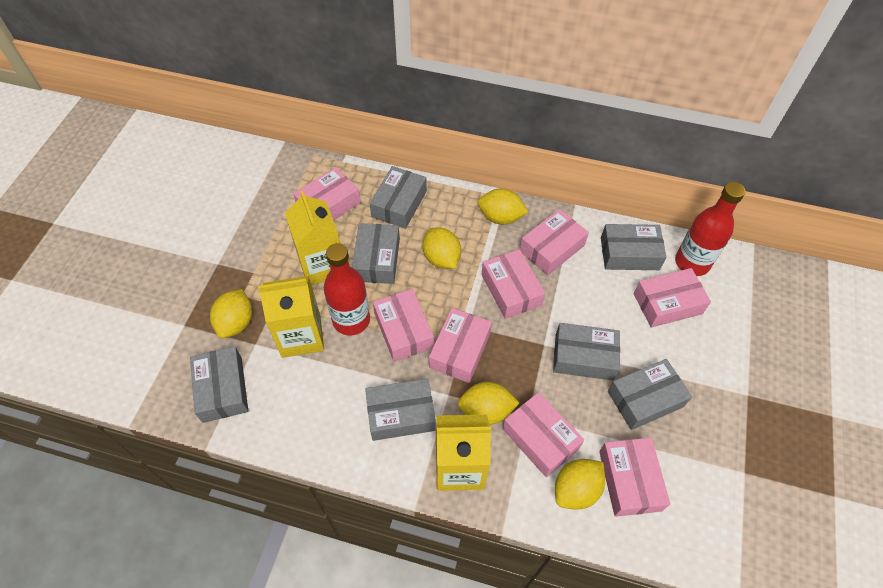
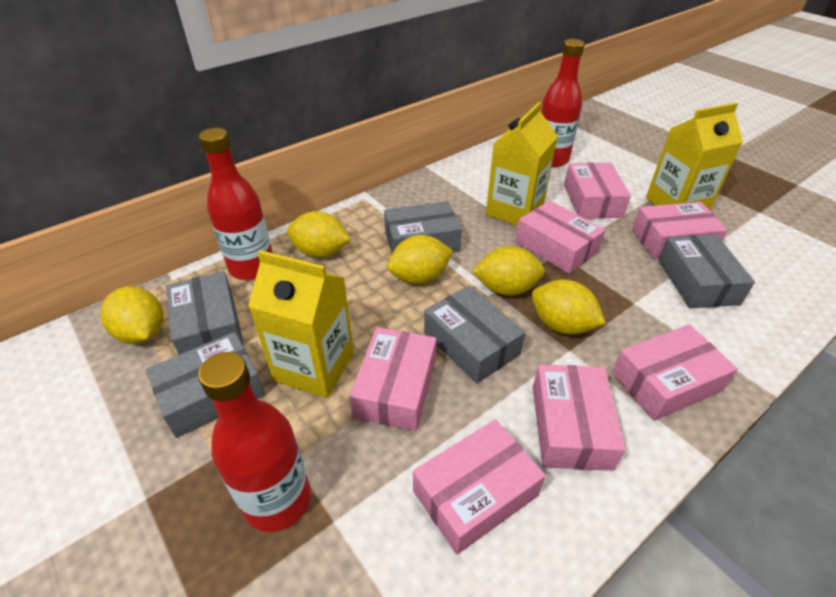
grey box: 7 -> 5
pink box: 8 -> 7
red bottle: 2 -> 3

